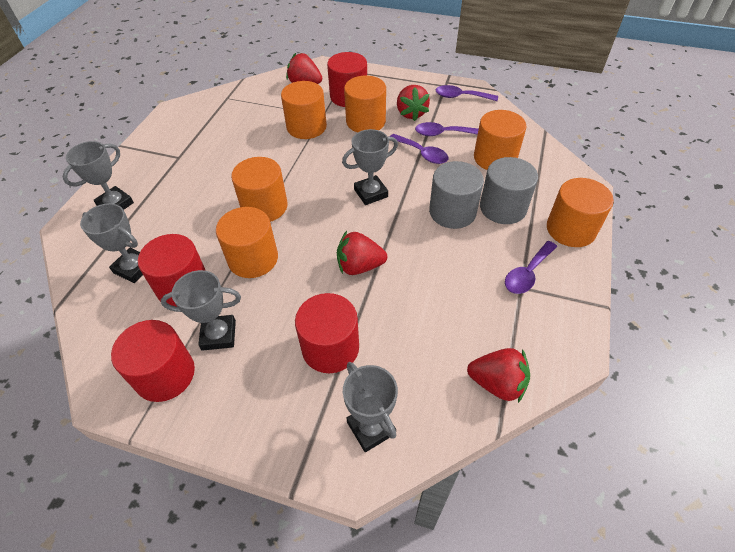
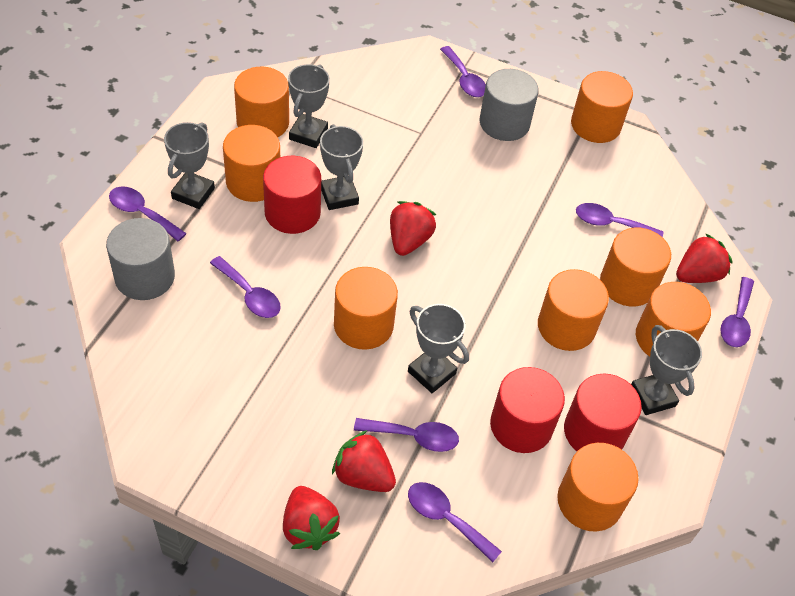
orange cylinder: 6 -> 8
purple spoon: 4 -> 7
red cylinder: 4 -> 3

